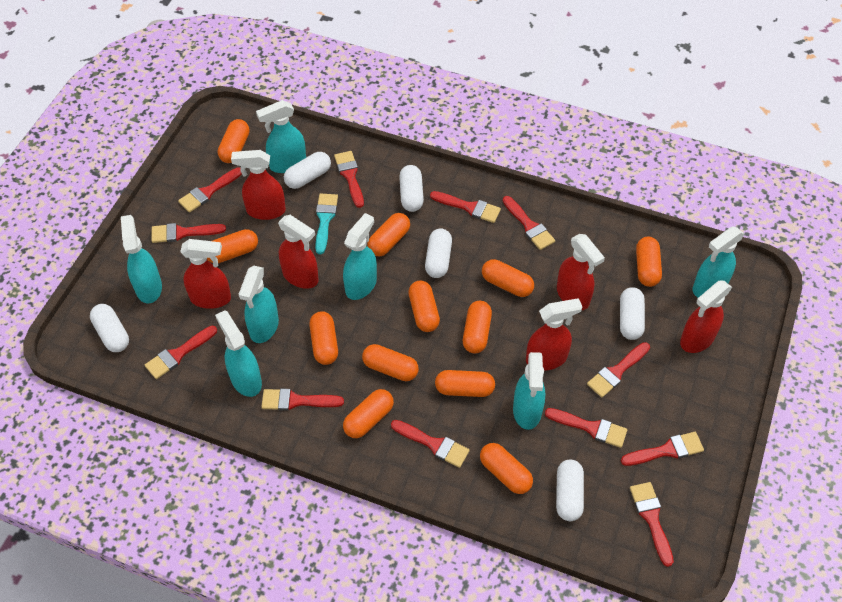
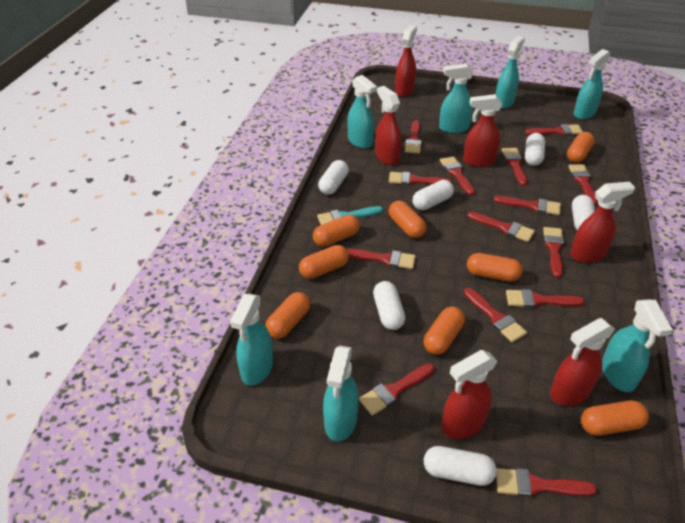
orange capsule: 12 -> 8
red brush: 12 -> 14

